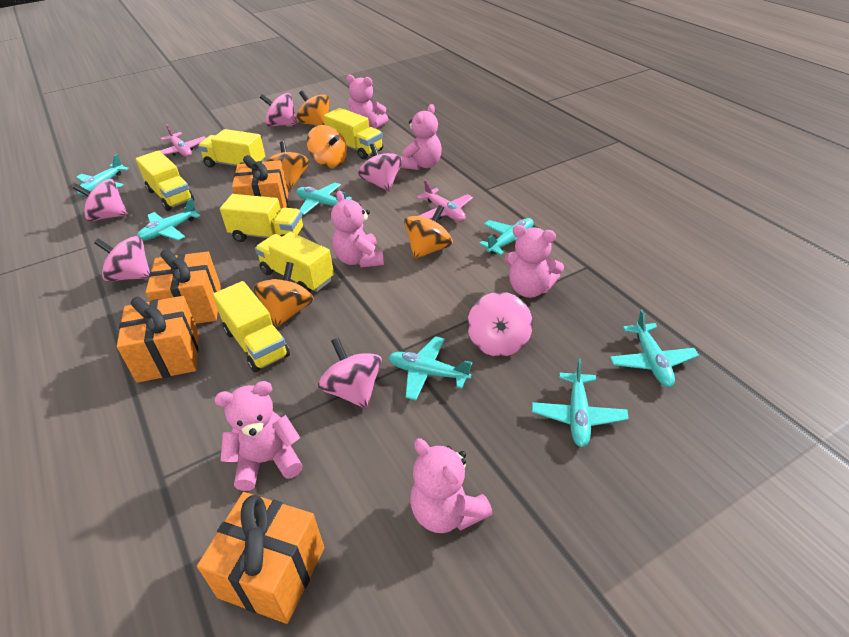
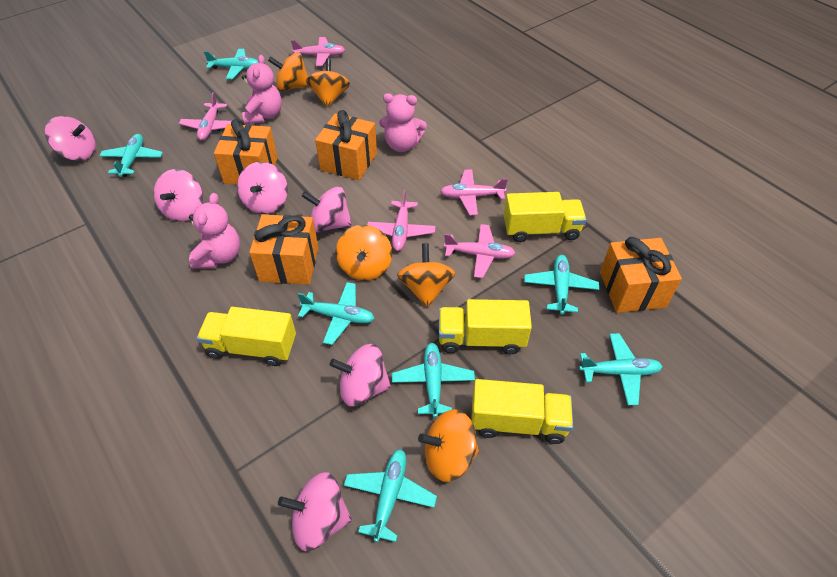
pink plane: 2 -> 5
pink teddy bear: 6 -> 3
yellow truck: 6 -> 4

